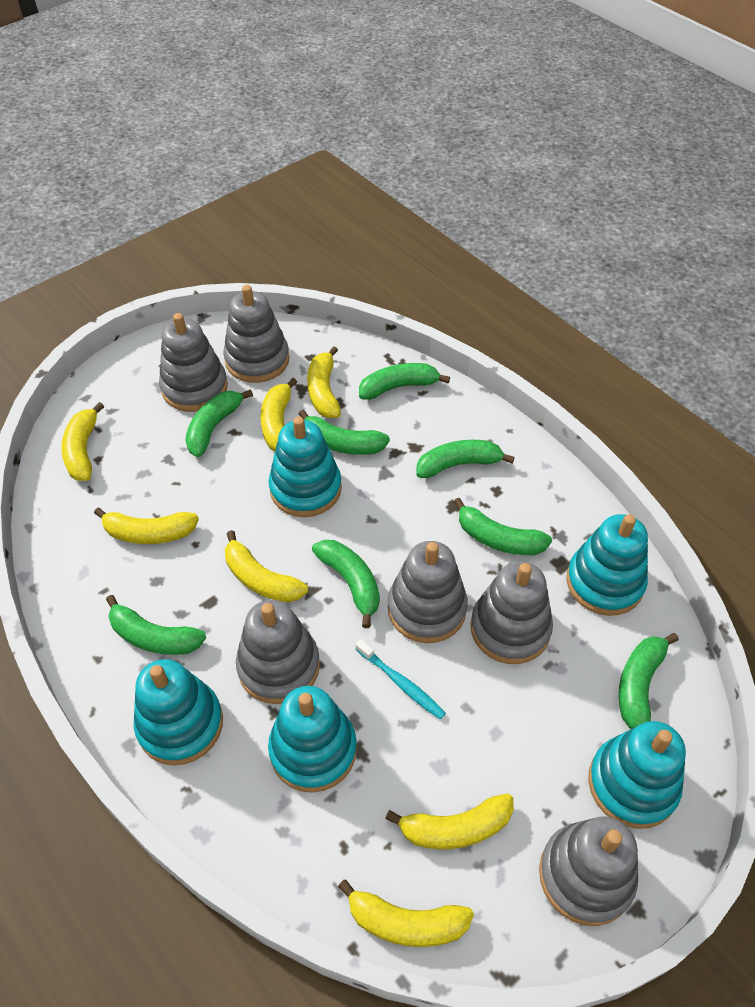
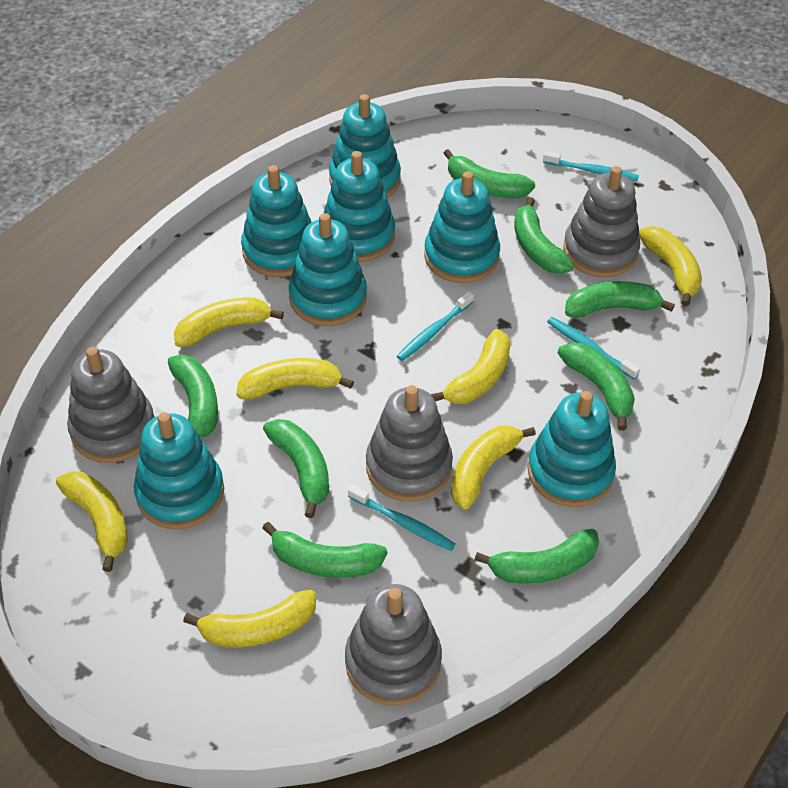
grey stacking toy: 6 -> 4
turquoise stacking toy: 5 -> 7
turquoise toothbrush: 1 -> 4

